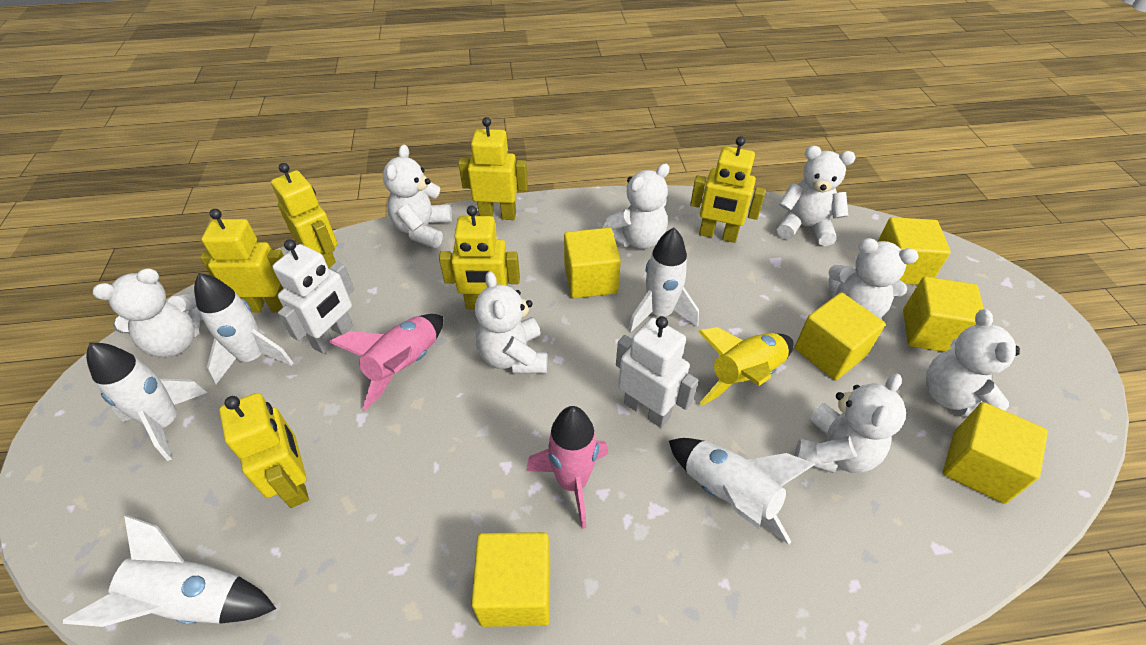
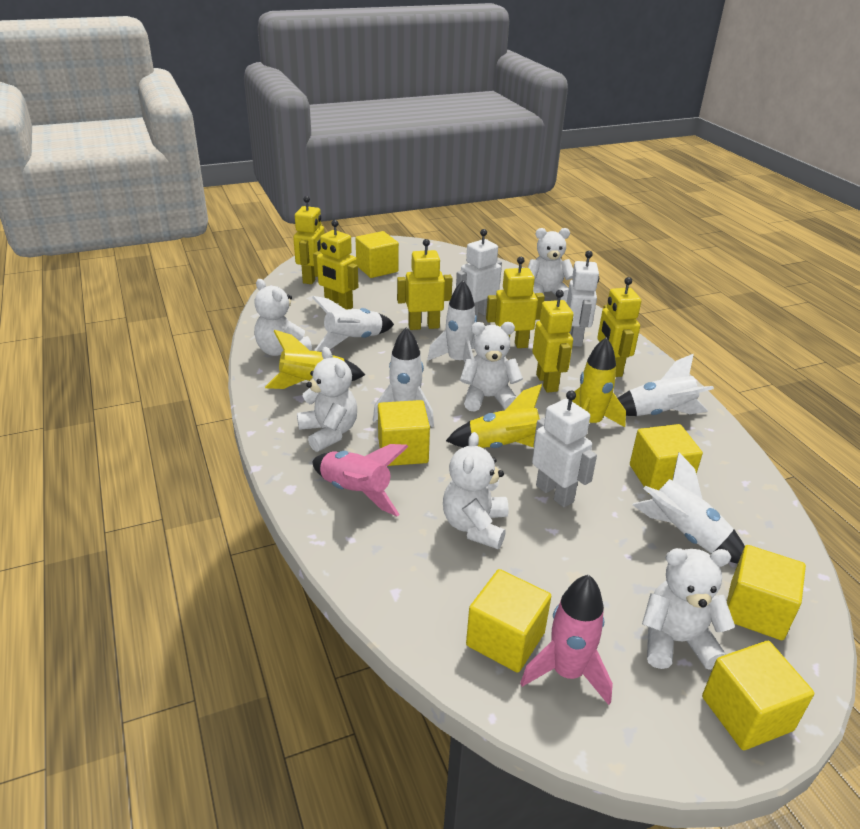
white robot: 2 -> 3
white teddy bear: 8 -> 6
yellow rocket: 1 -> 3

